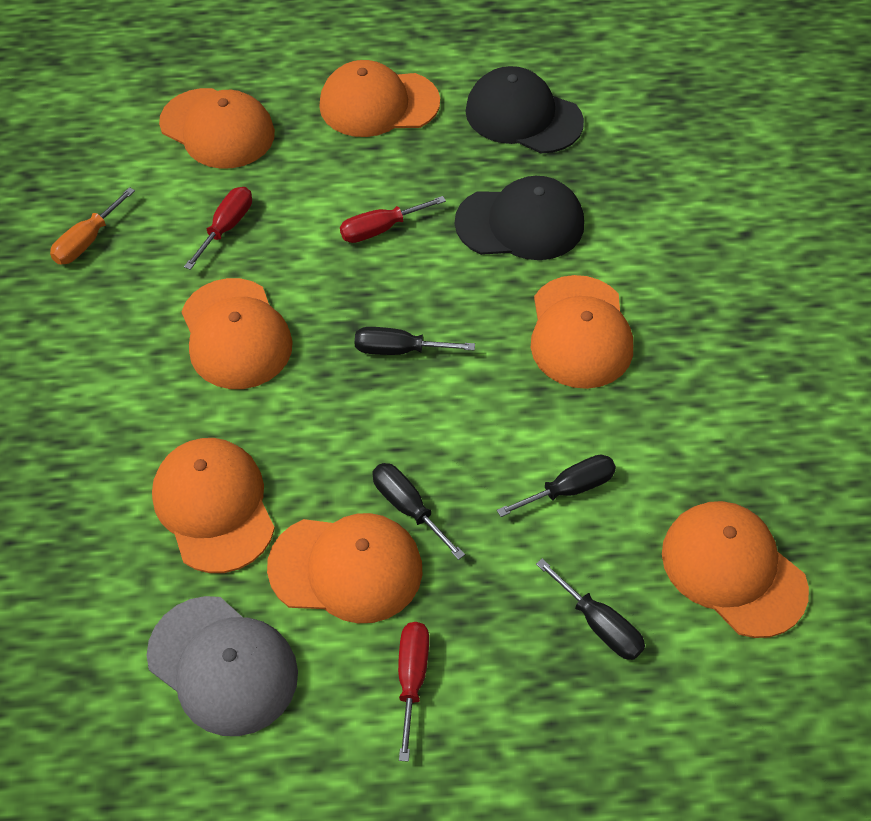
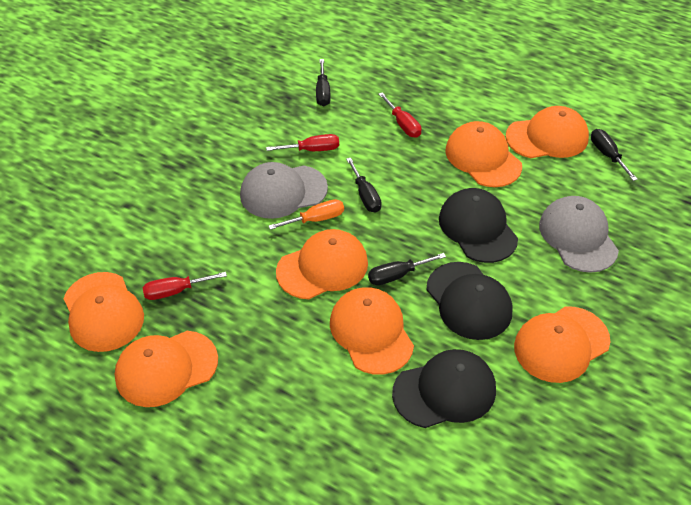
black cap: 2 -> 3
grey cap: 1 -> 2

